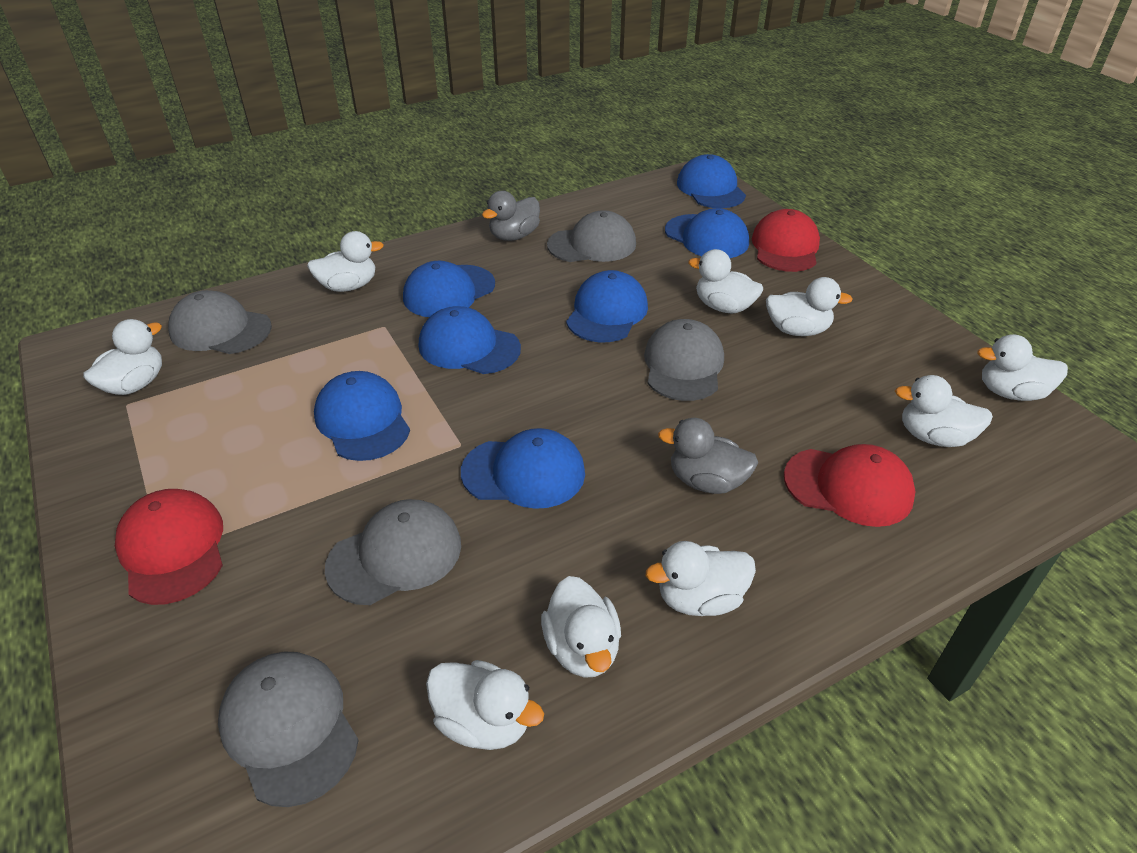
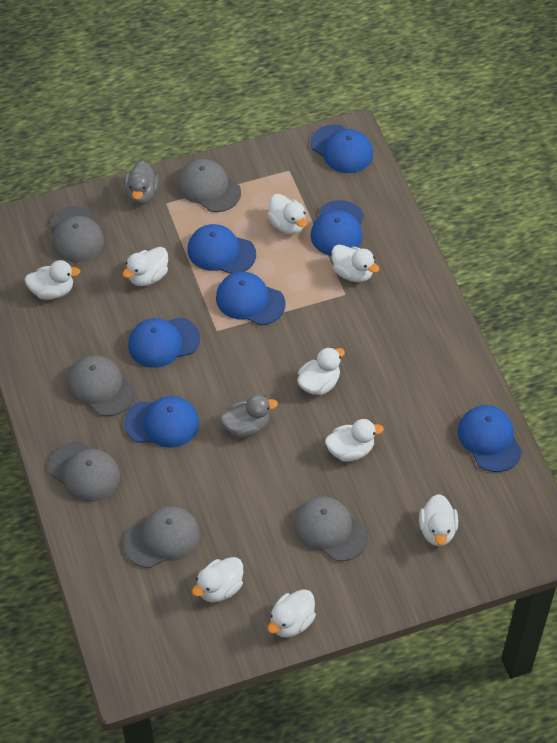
grey cap: 5 -> 6
red cap: 3 -> 0

